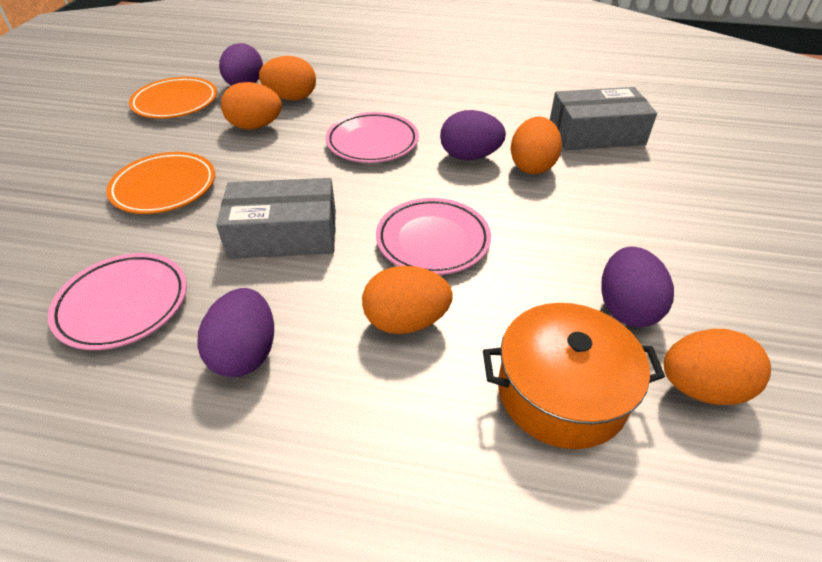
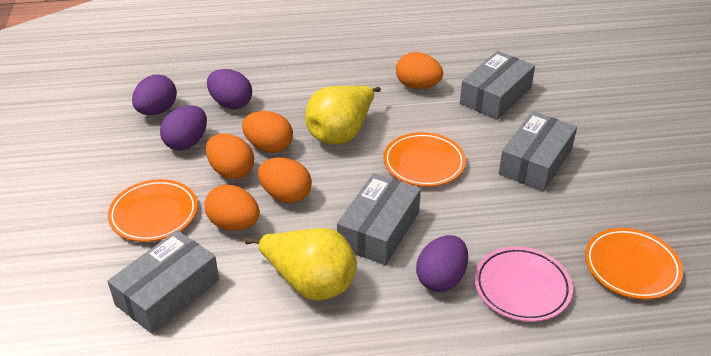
grey box: 2 -> 4
orange plate: 2 -> 3
orange pot: 1 -> 0
pink plate: 3 -> 1
yellow pear: 0 -> 2

